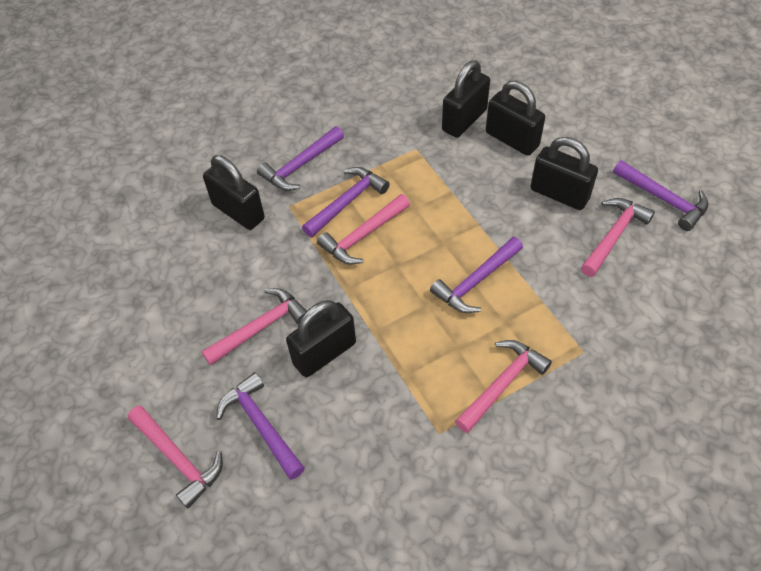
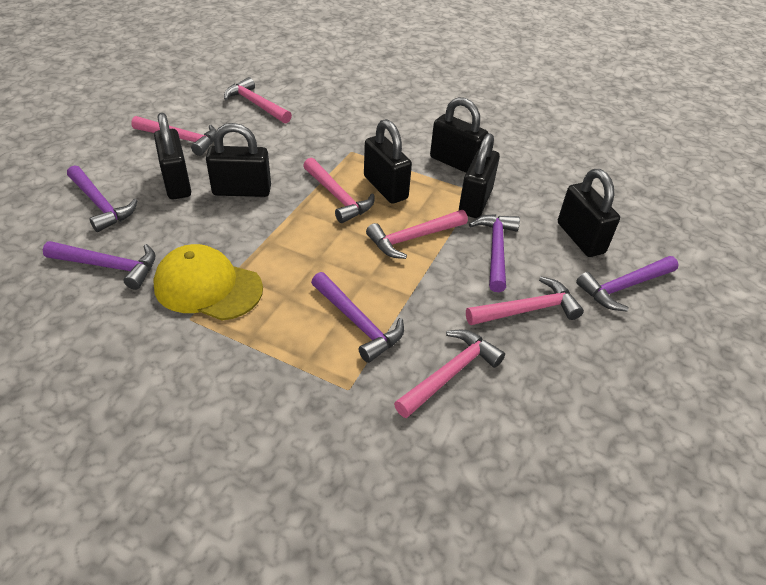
black padlock: 5 -> 6
pink hammer: 5 -> 6
yellow cap: 0 -> 1

